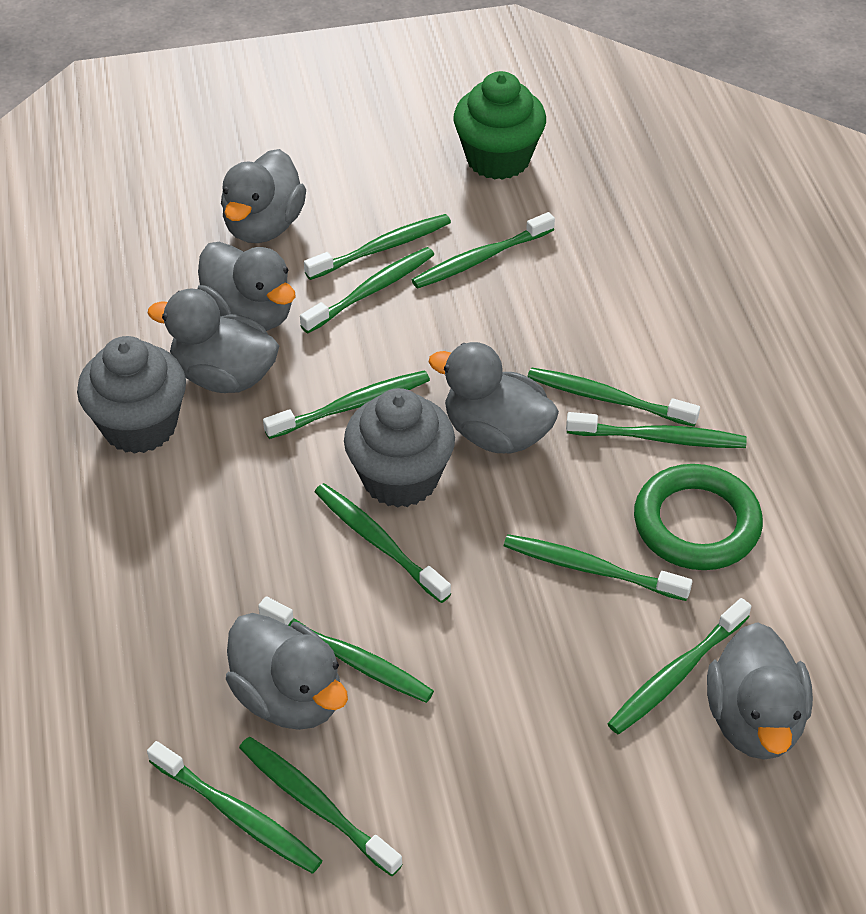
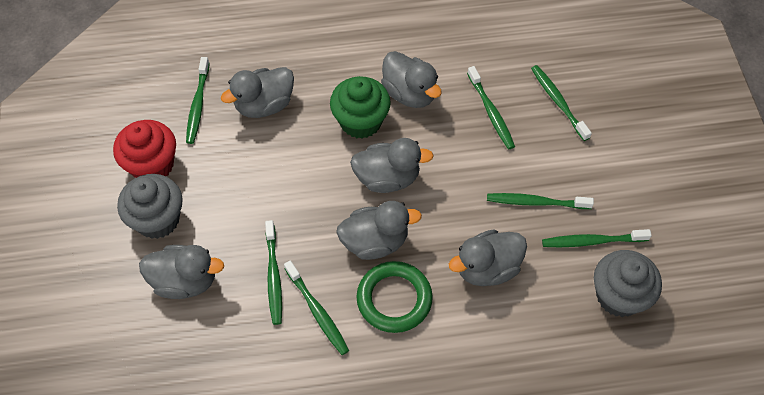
green toothbrush: 12 -> 7
red cupcake: 0 -> 1

